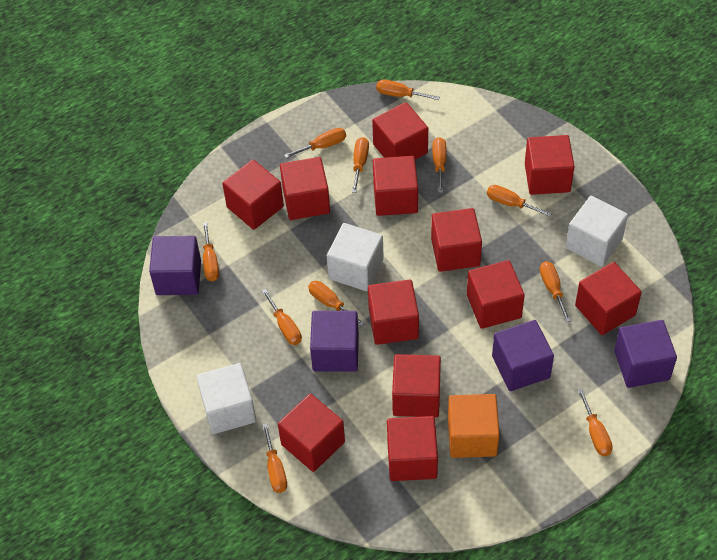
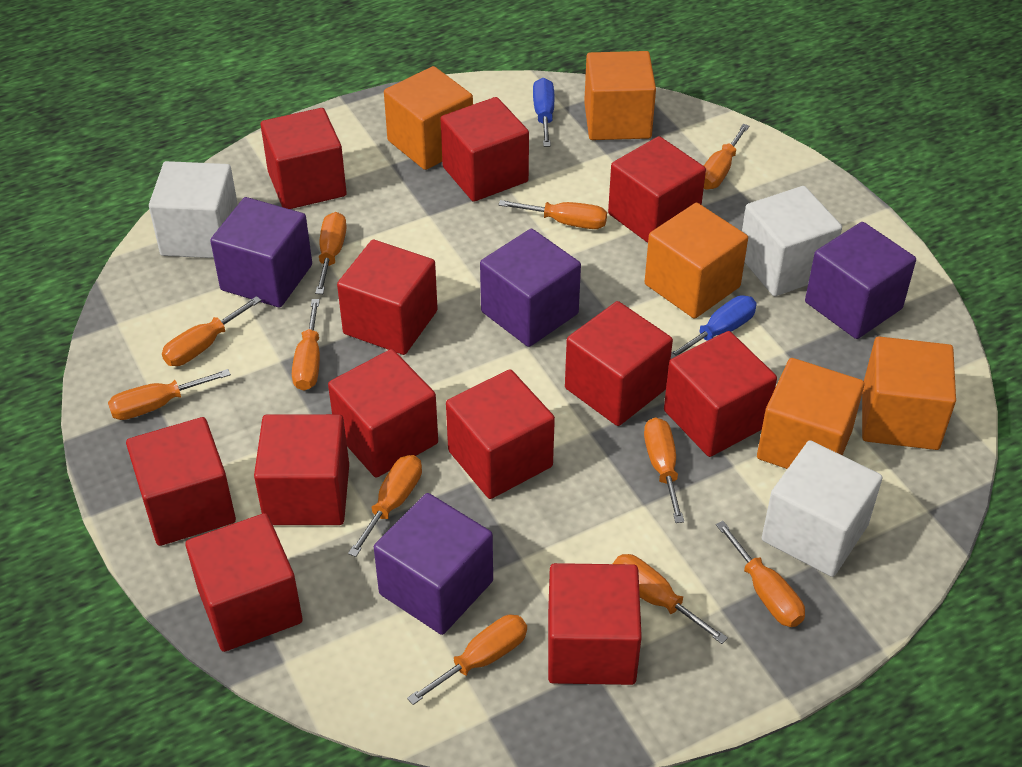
blue screwdriver: 0 -> 2
orange cube: 1 -> 5

